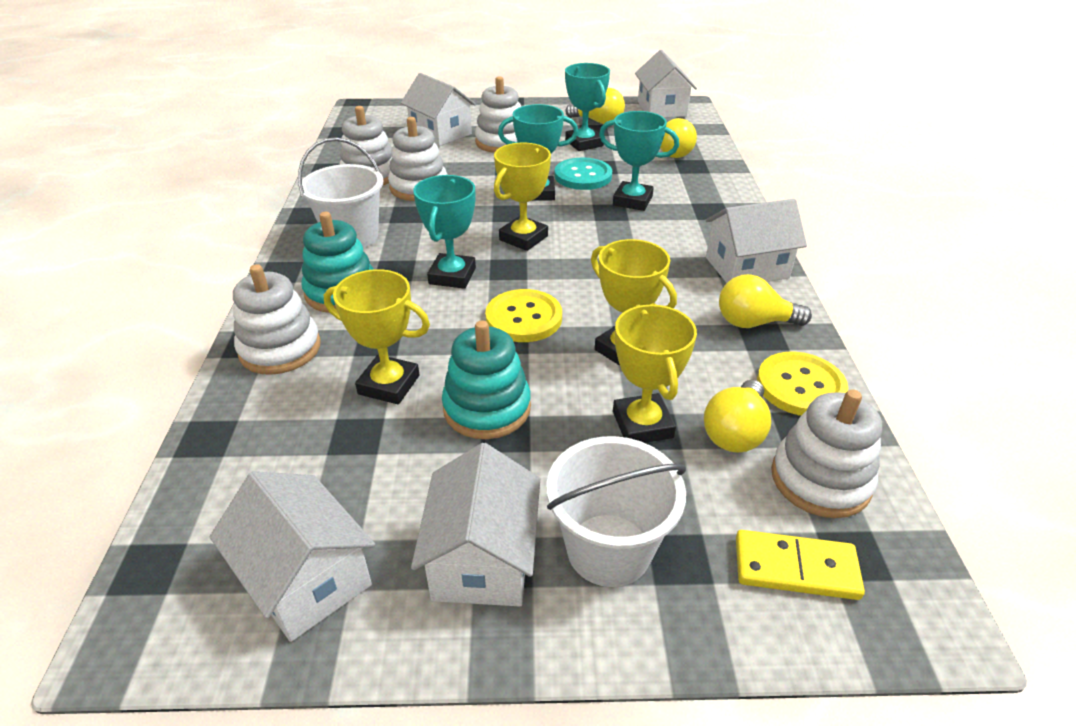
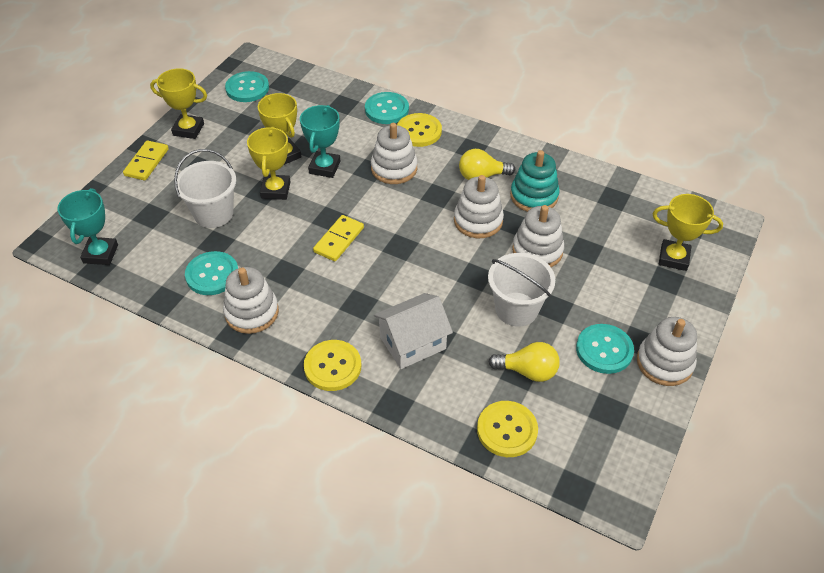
turquoise button: 1 -> 4
turquoise stacking toy: 2 -> 1
turquoise trophy: 4 -> 2
white house: 5 -> 1
yellow button: 2 -> 3
yellow domino: 1 -> 2
yellow light bulb: 4 -> 2

